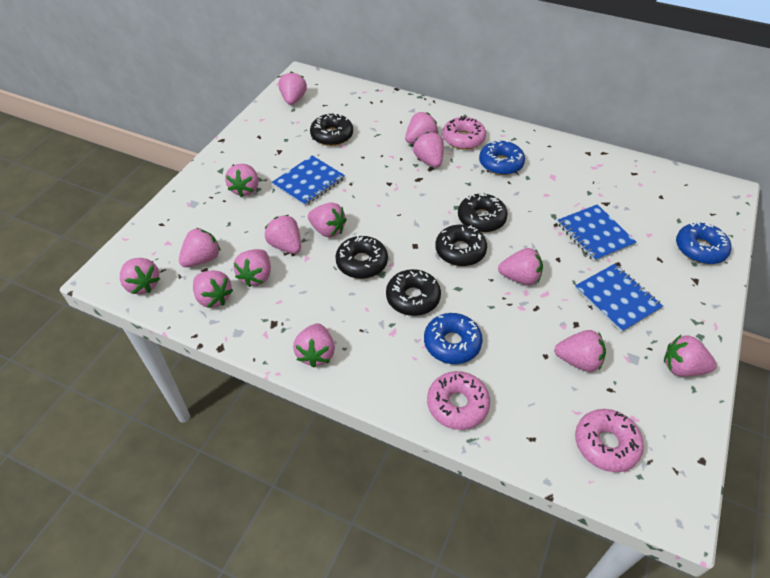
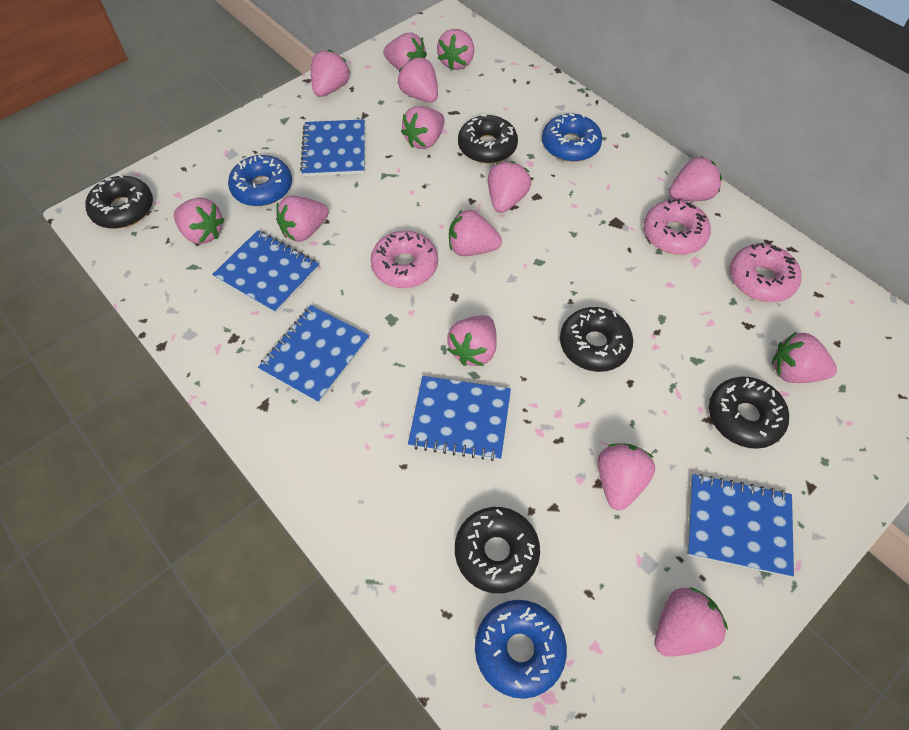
blue notebook: 3 -> 5

